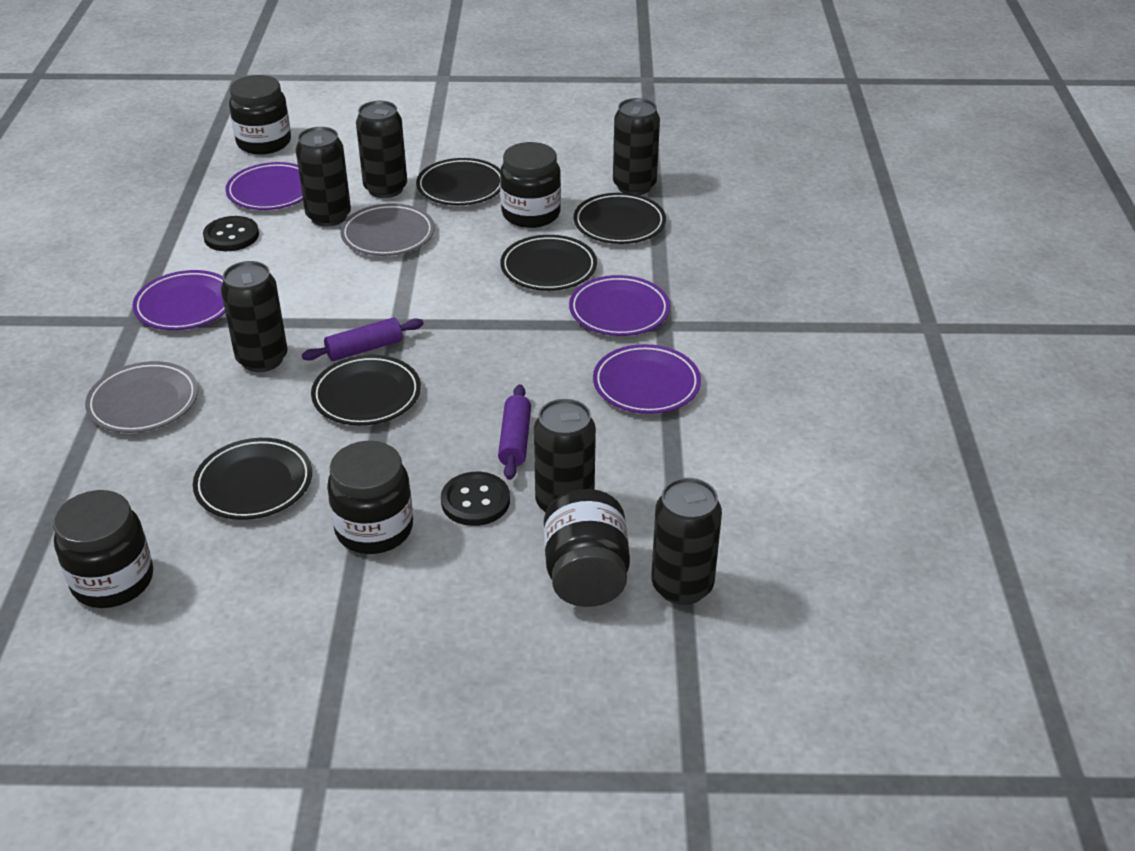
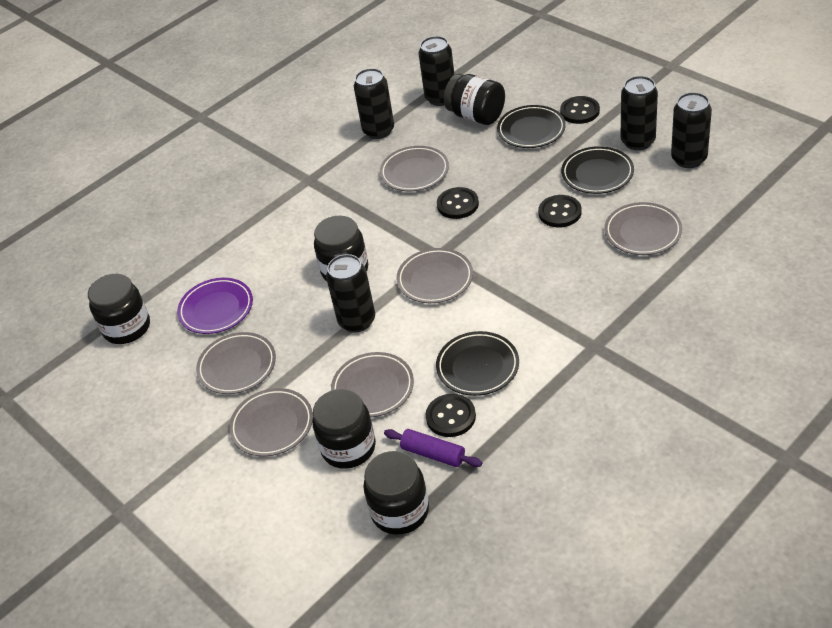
black button: 2 -> 4
black can: 6 -> 5
black plate: 5 -> 3
grey plate: 2 -> 6
purple plate: 4 -> 1
purple rolling pin: 2 -> 1

